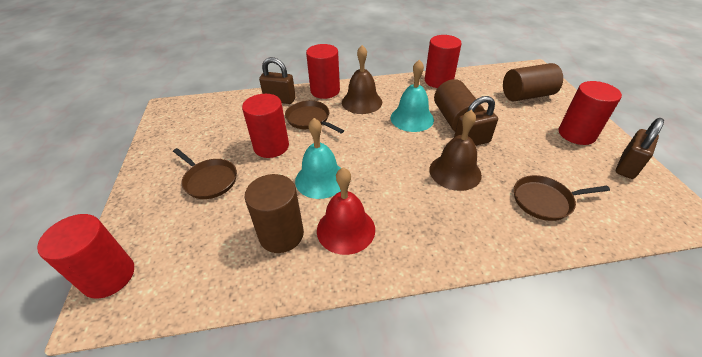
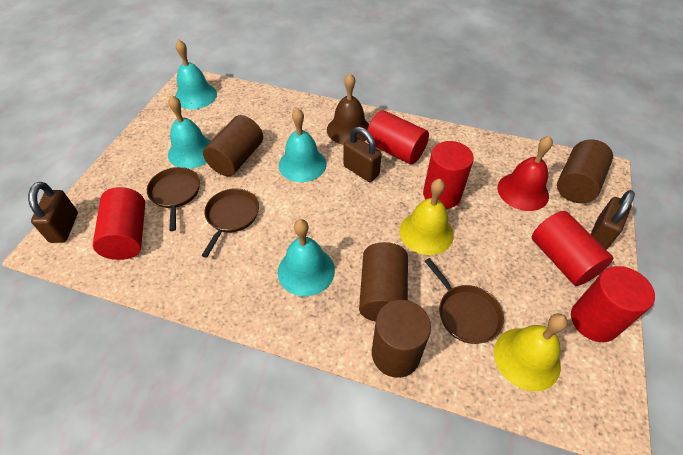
brown bell: 2 -> 1
brown cylinder: 3 -> 4
turquoise bell: 2 -> 4
yellow bell: 0 -> 2

